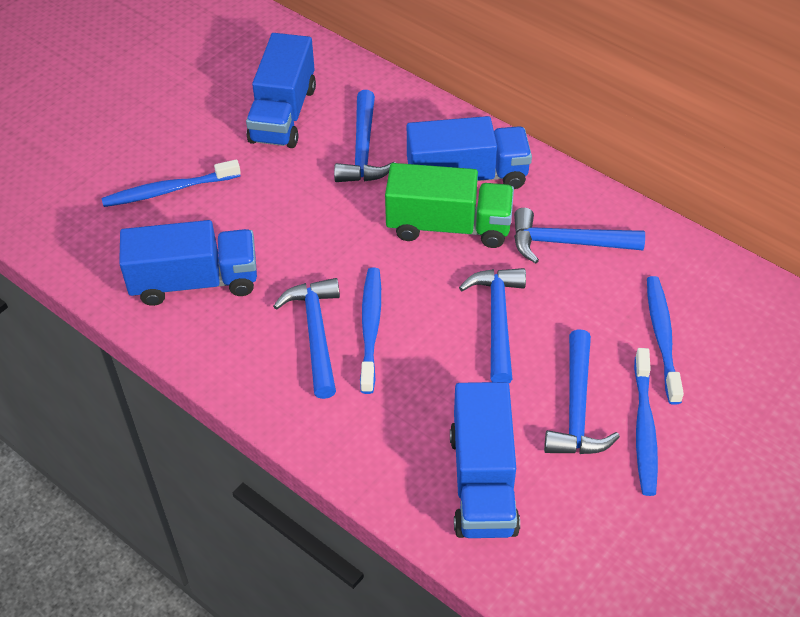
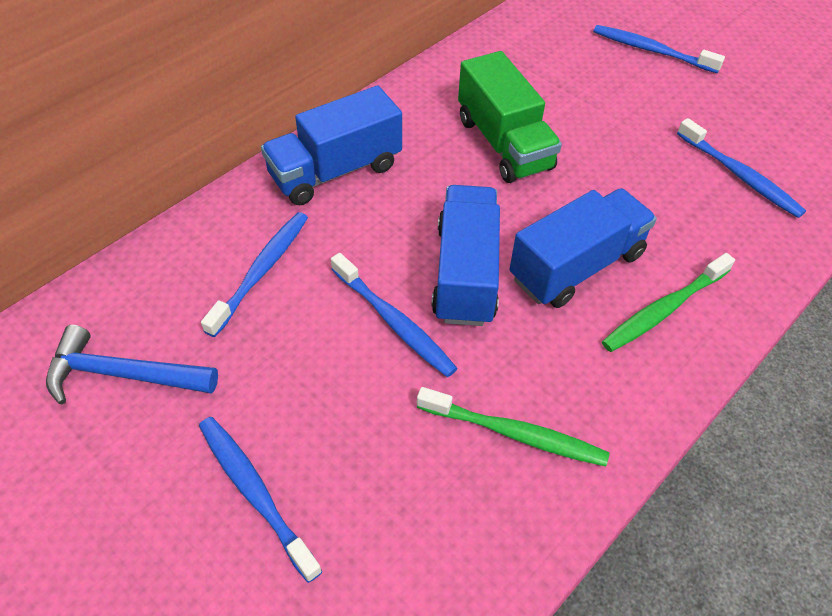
blue hammer: 5 -> 1
blue toothbrush: 4 -> 5
blue truck: 4 -> 3
green toothbrush: 0 -> 2

